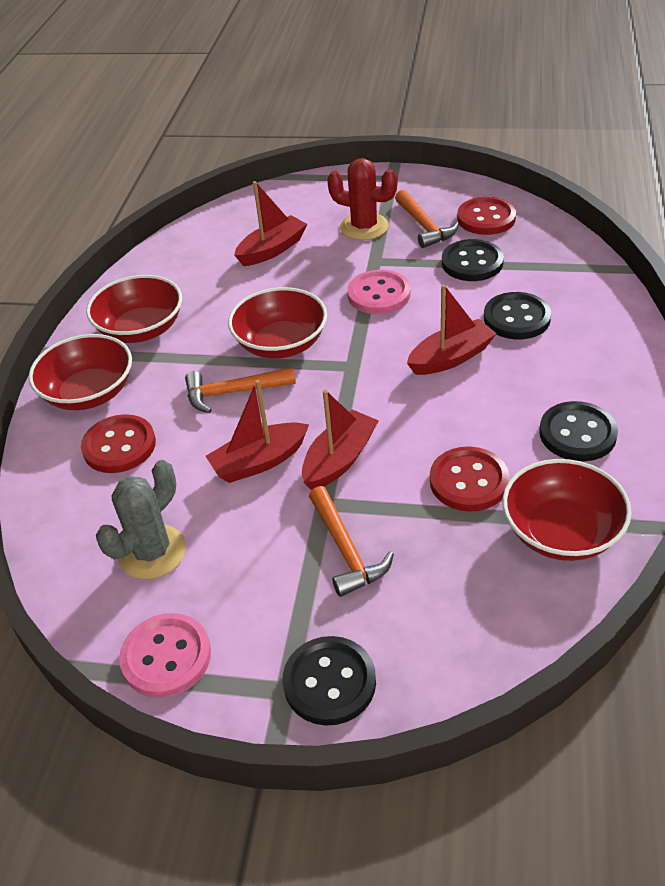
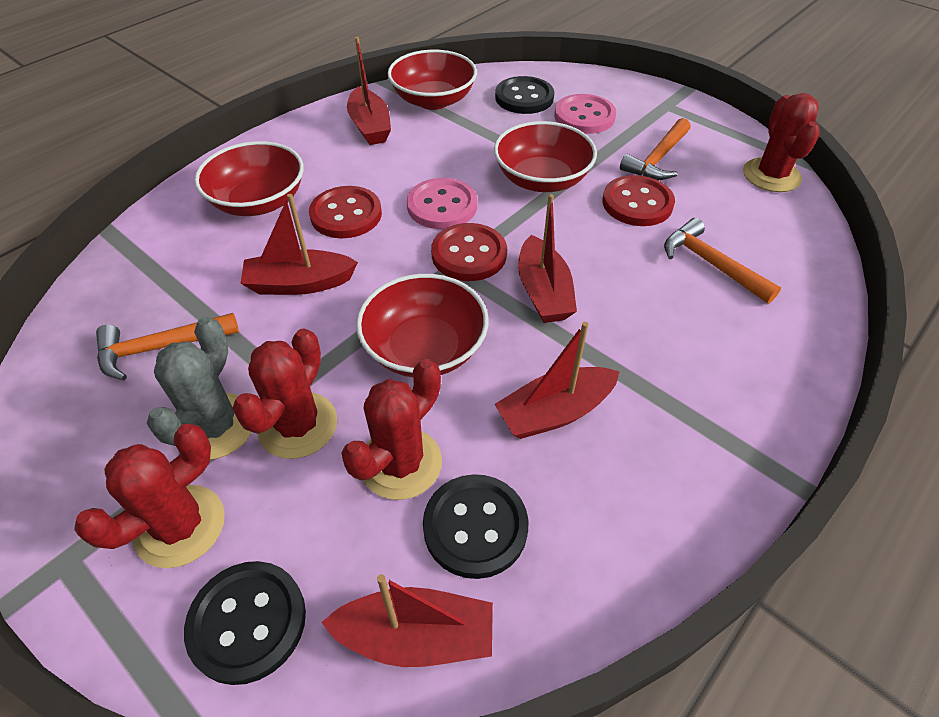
black button: 4 -> 3
red boat: 4 -> 5
red cactus: 1 -> 4

